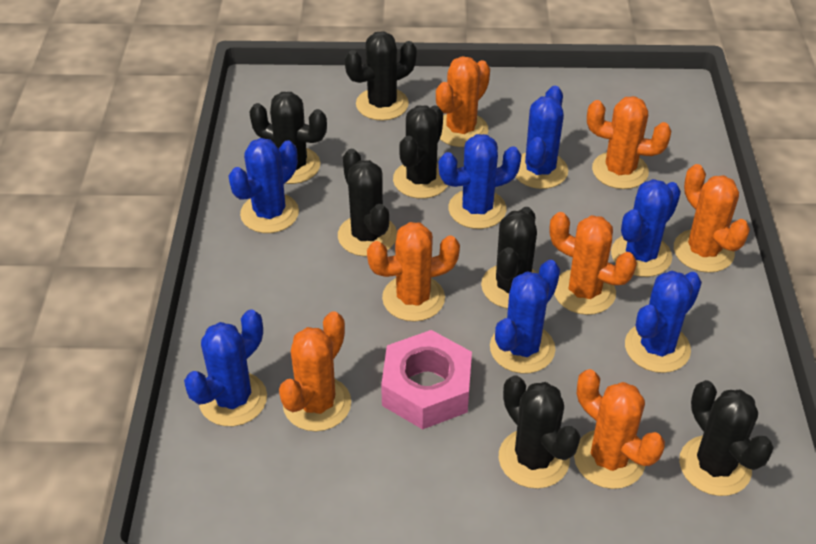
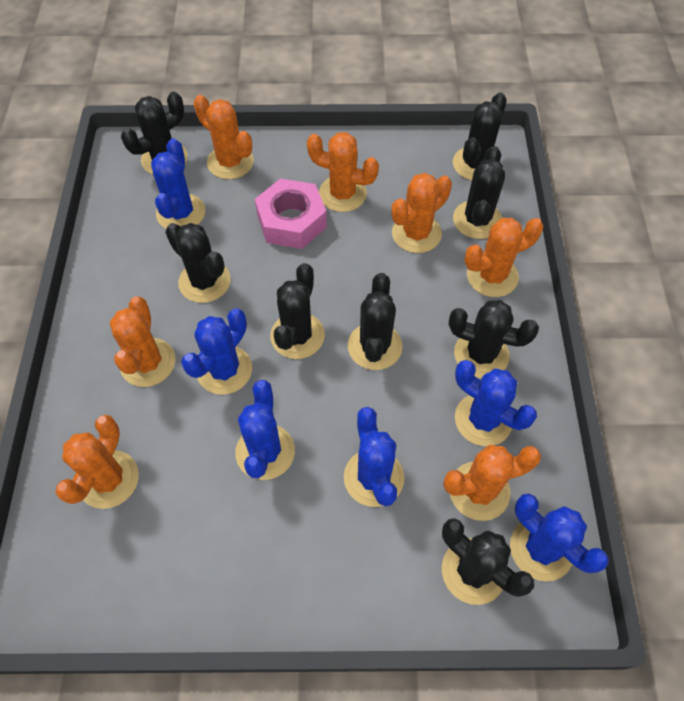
black cactus: 7 -> 8
blue cactus: 7 -> 6

